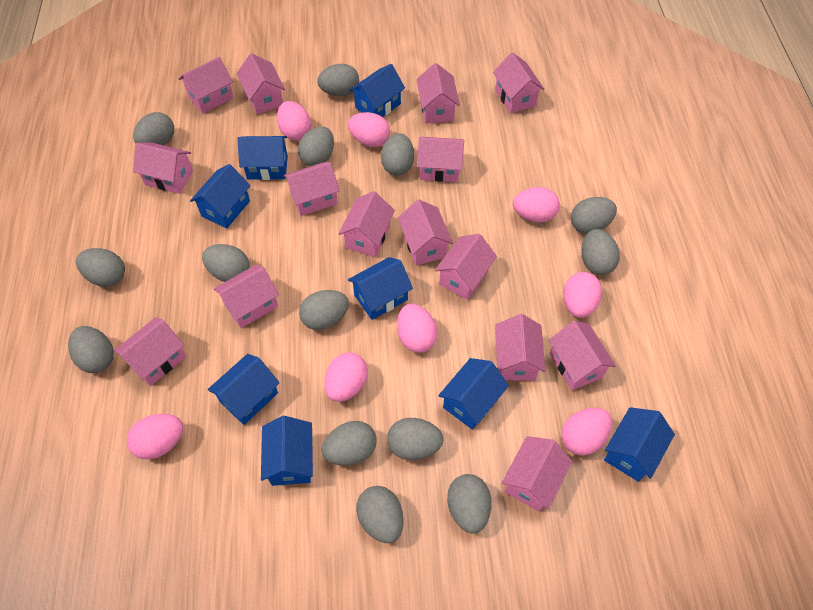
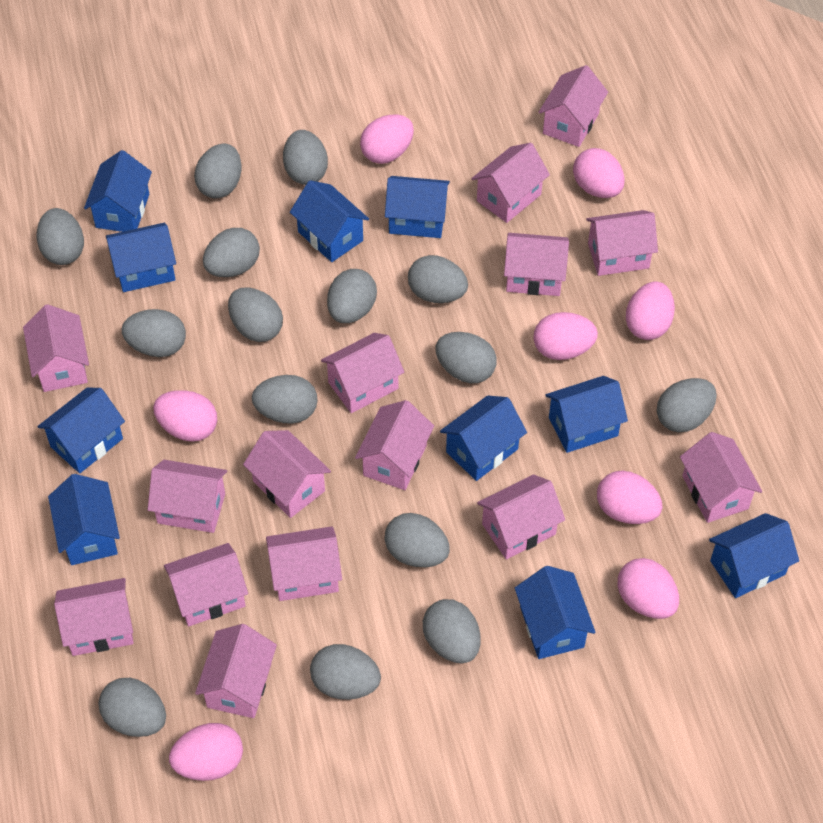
blue house: 8 -> 10
grey egg: 14 -> 15

